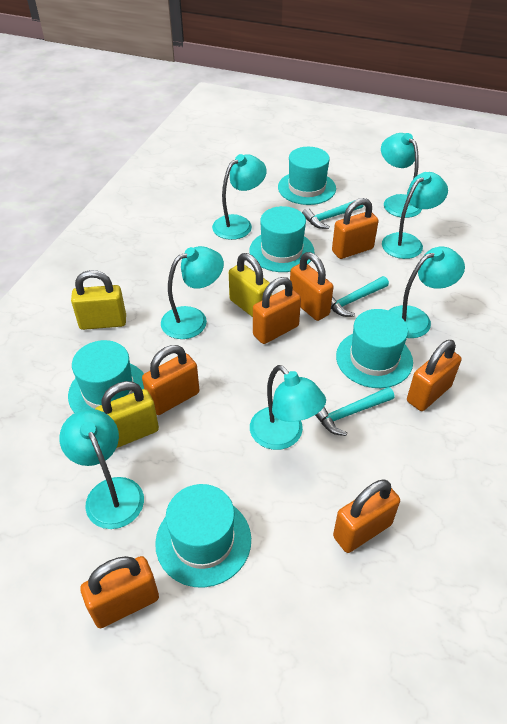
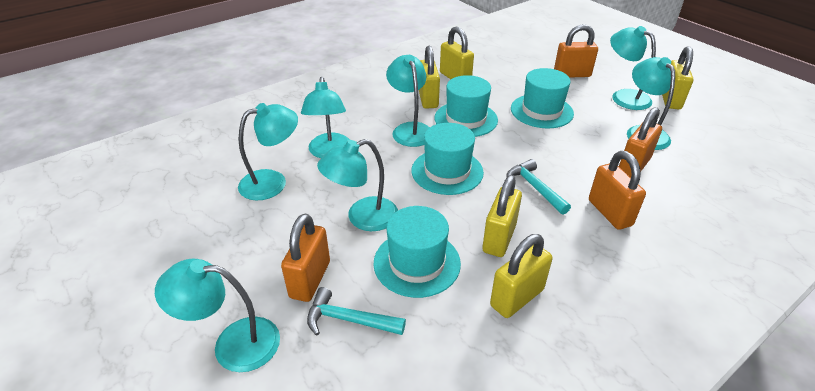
orange padlock: 7 -> 4
turquoise hammer: 3 -> 2
turquoise hat: 5 -> 4
yellow padlock: 3 -> 5

